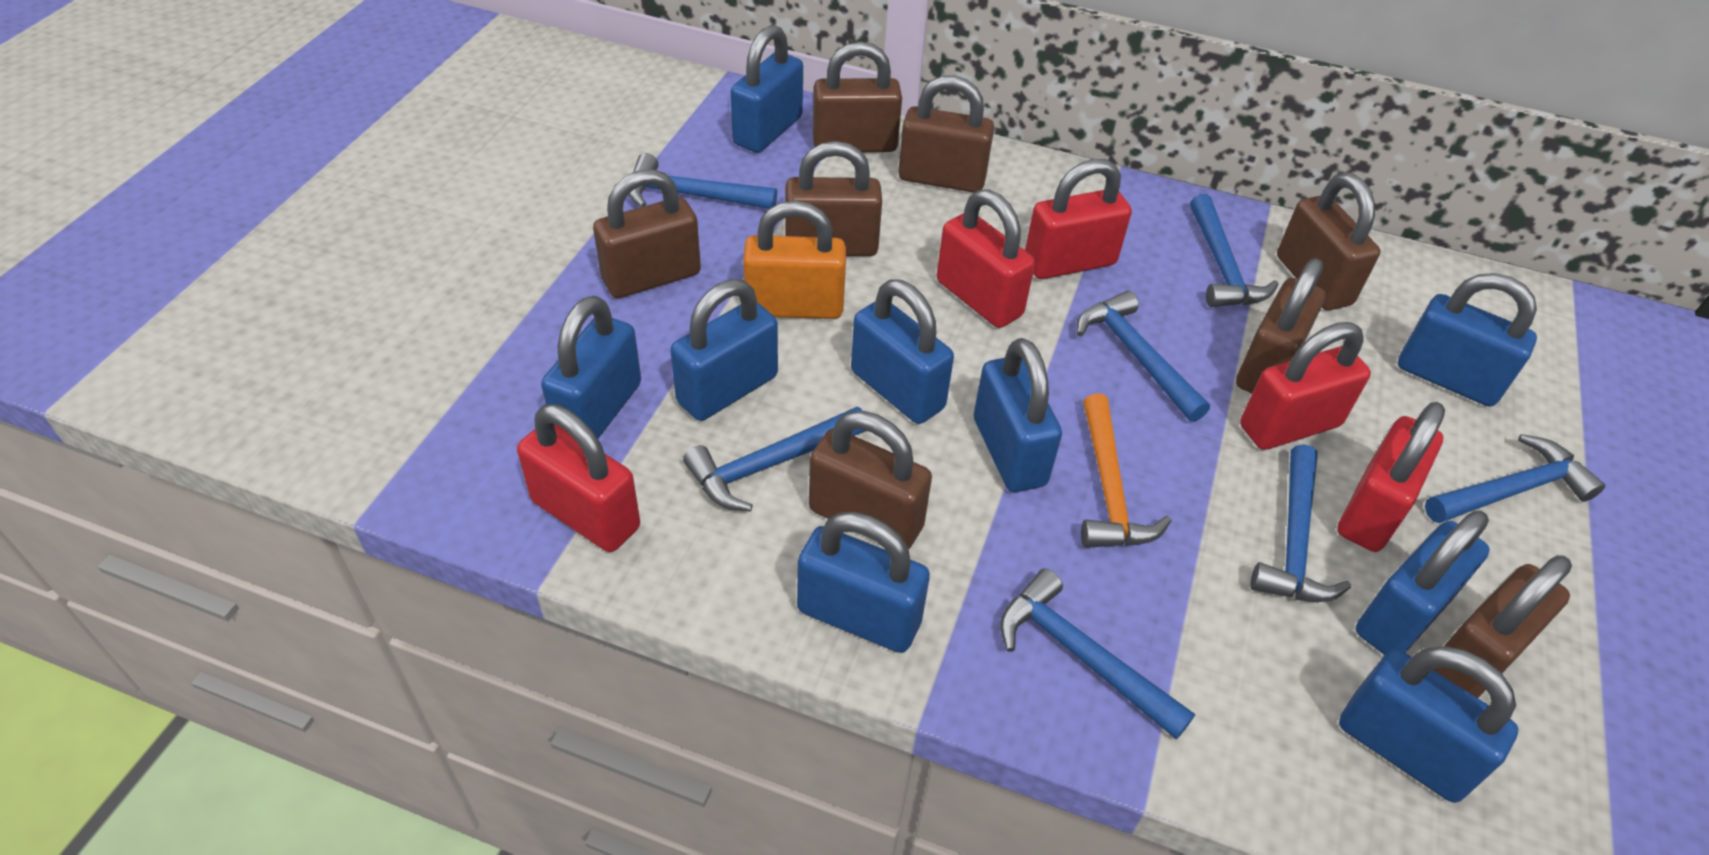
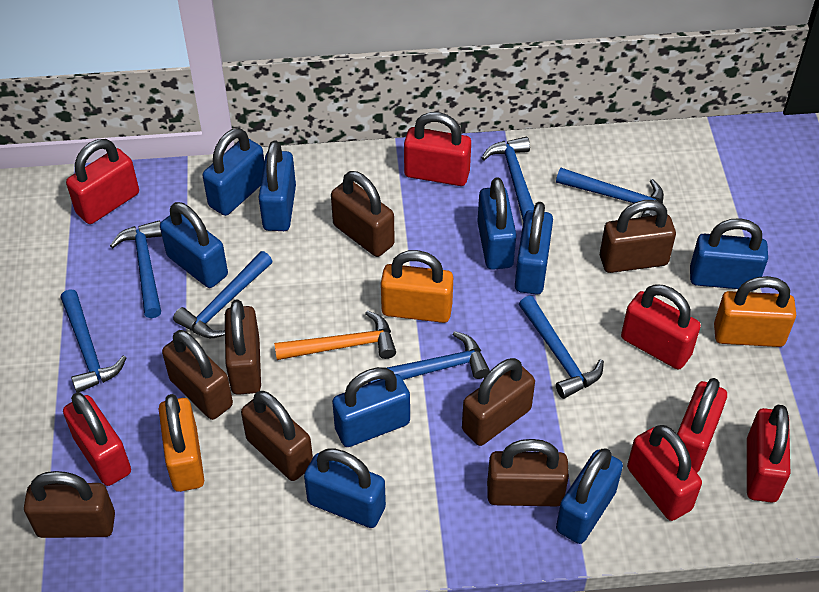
orange padlock: 1 -> 3
red padlock: 5 -> 7

